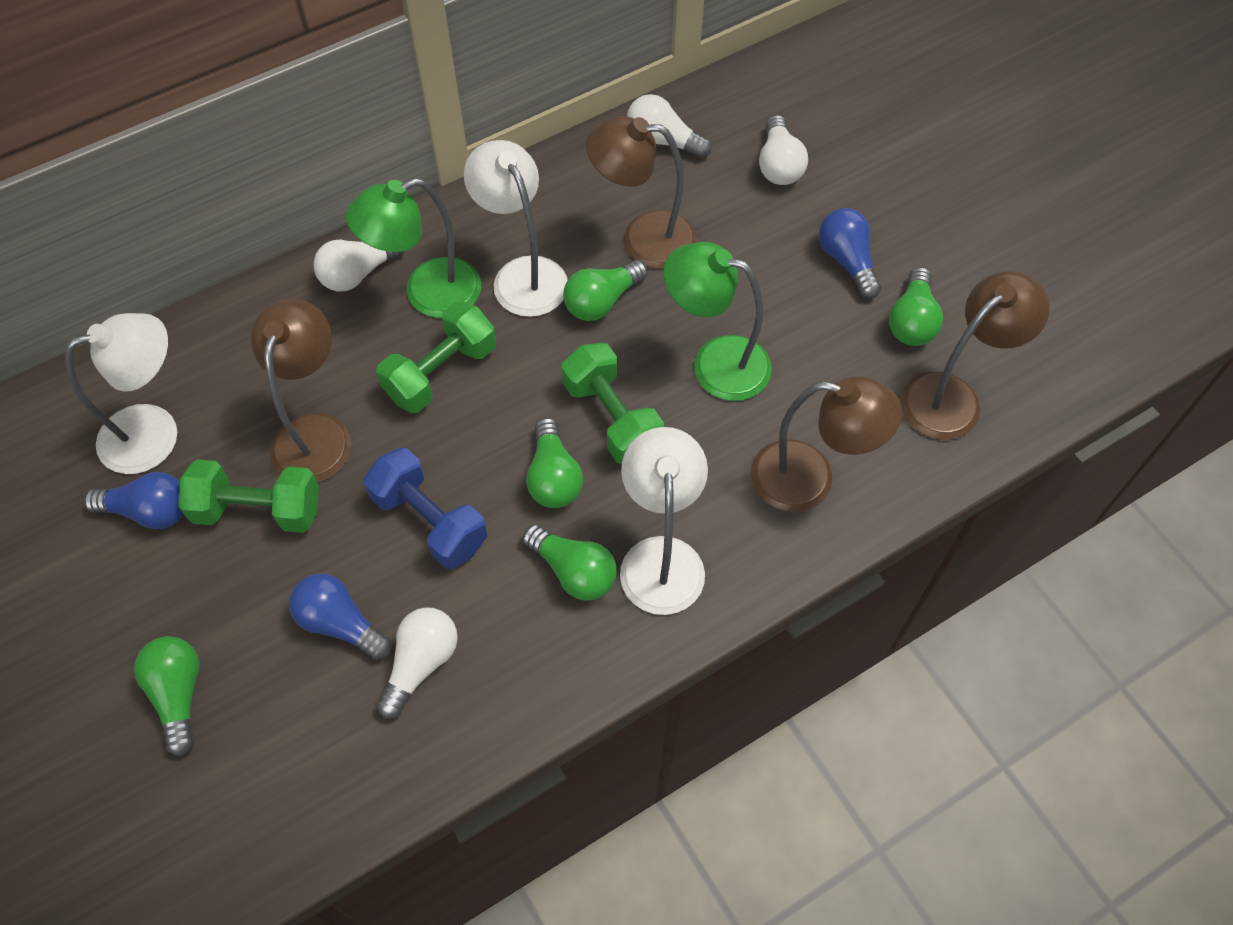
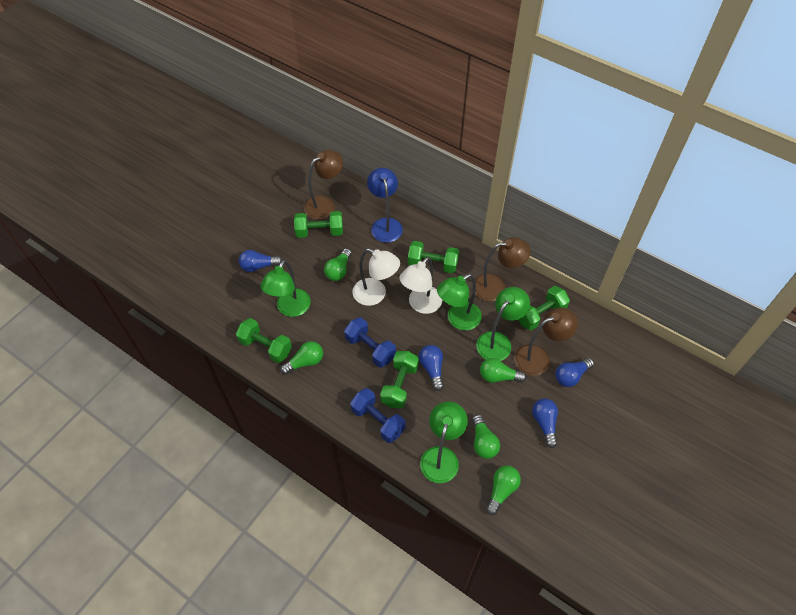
blue dumbbell: 1 -> 2
blue lamp: 0 -> 1
blue light bulb: 3 -> 4
brown lamp: 4 -> 3
green dumbbell: 3 -> 5
green lamp: 2 -> 4
white lamp: 3 -> 2
white light bulb: 4 -> 0

